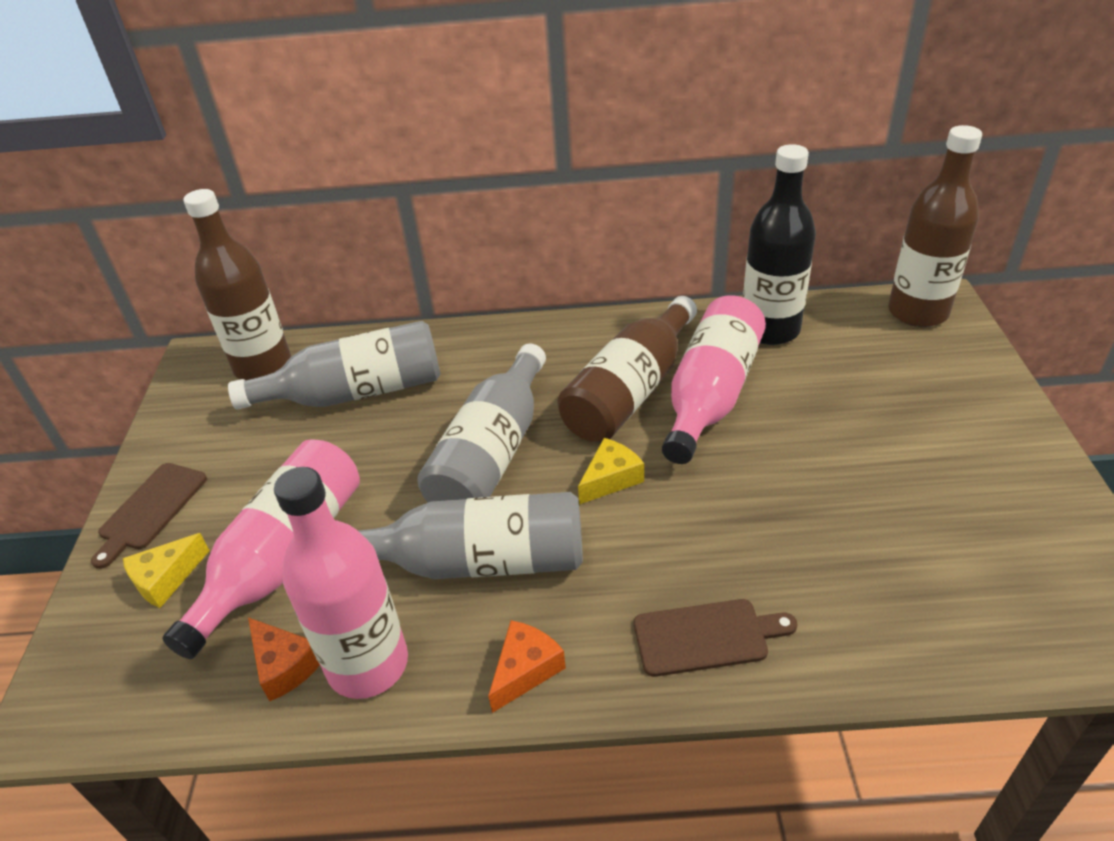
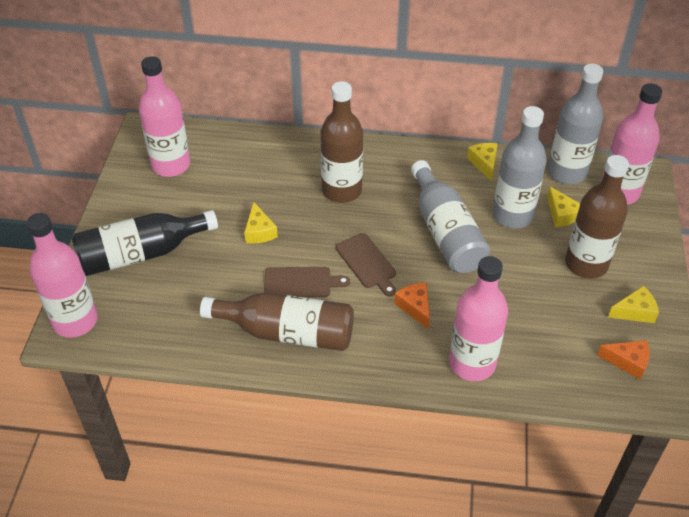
pink bottle: 3 -> 4
yellow cheese: 2 -> 4

